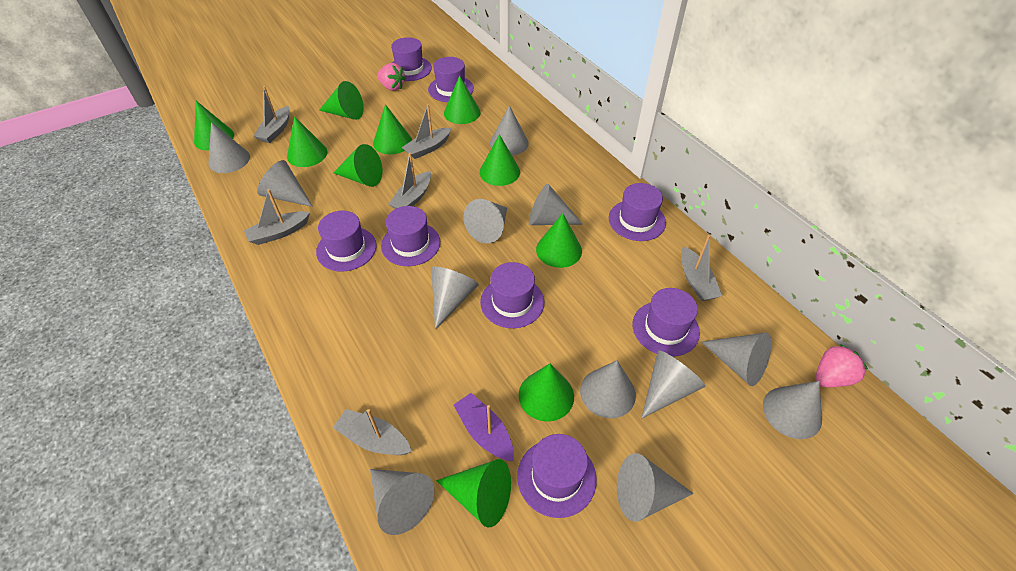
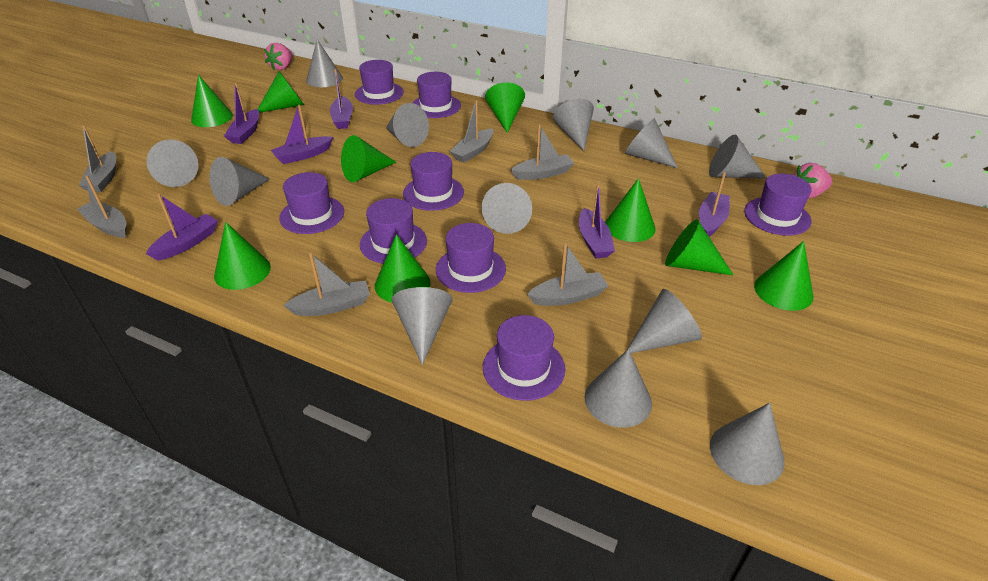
green cone: 10 -> 9
purple boat: 1 -> 6

